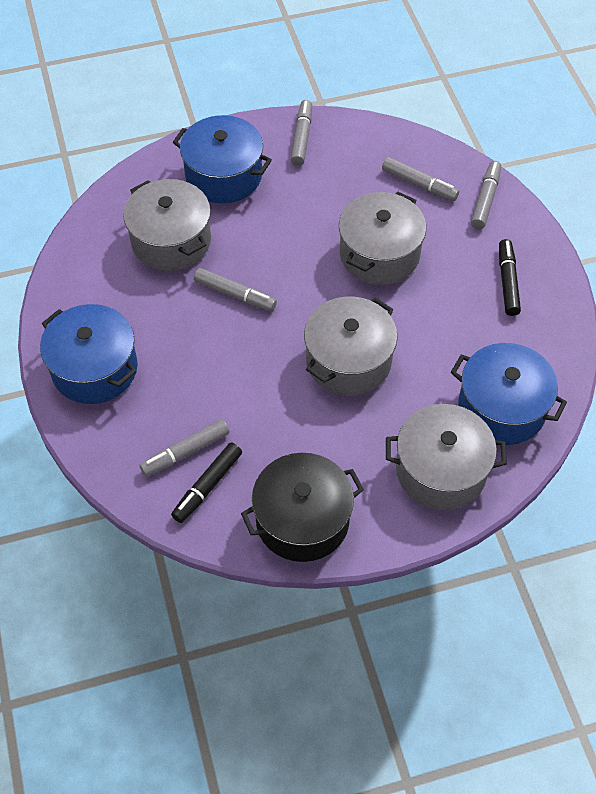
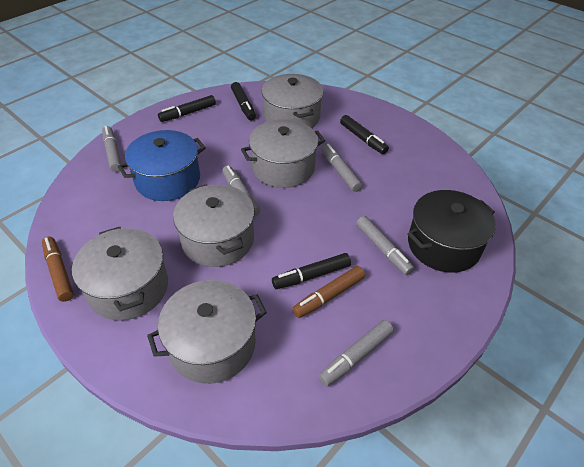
black marker: 2 -> 4
blue pot: 3 -> 1
brown marker: 0 -> 2
grey pot: 4 -> 5

